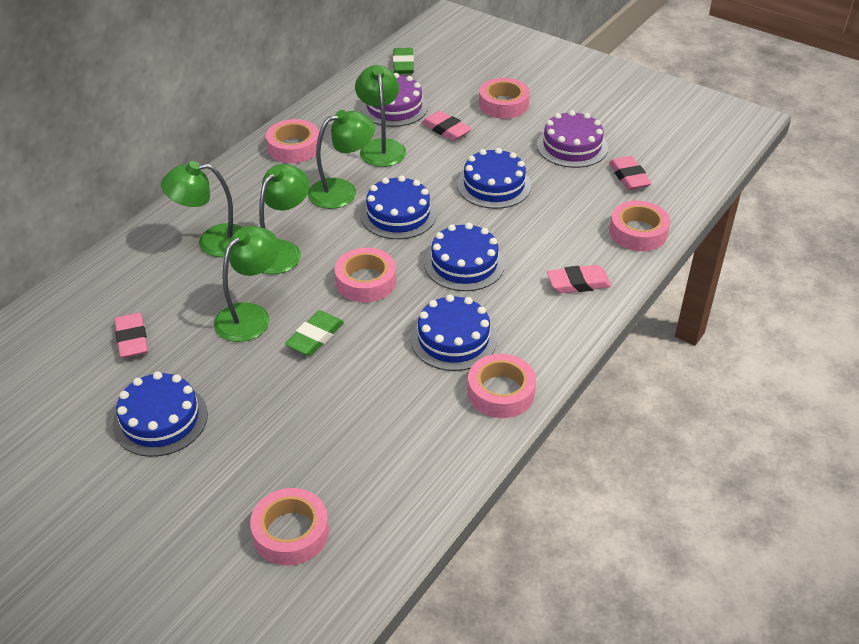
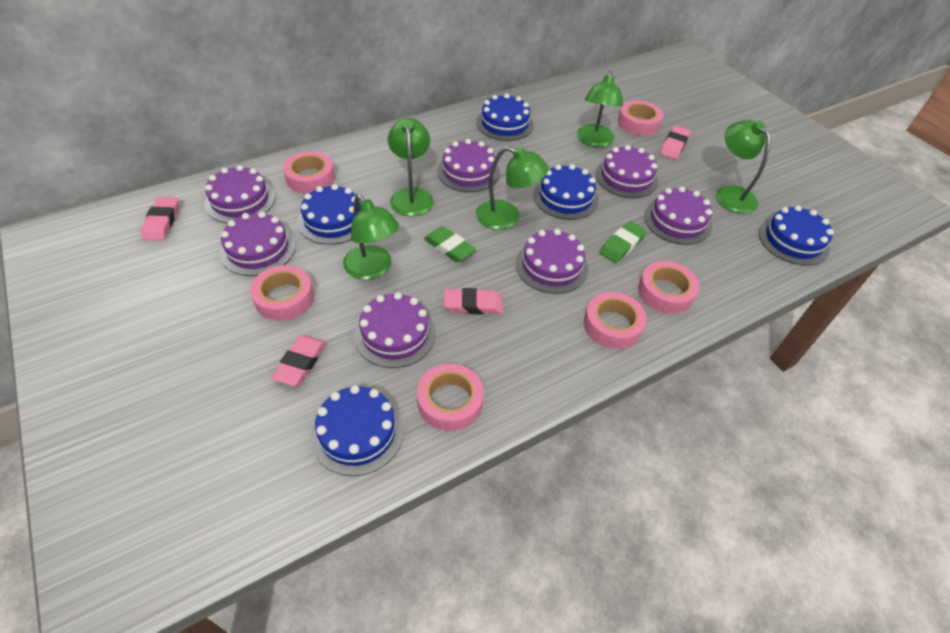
purple cake: 2 -> 7

